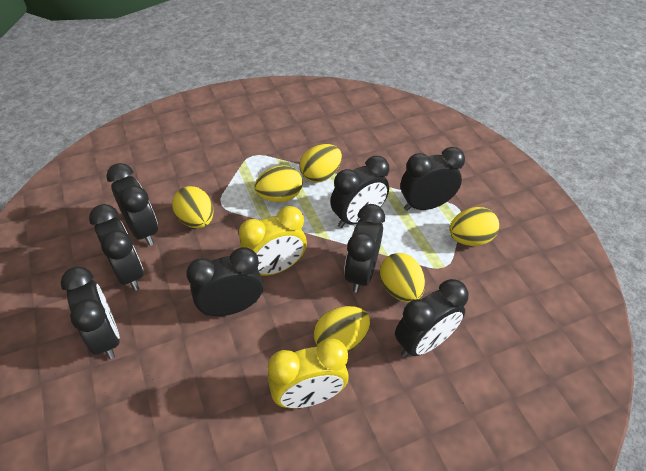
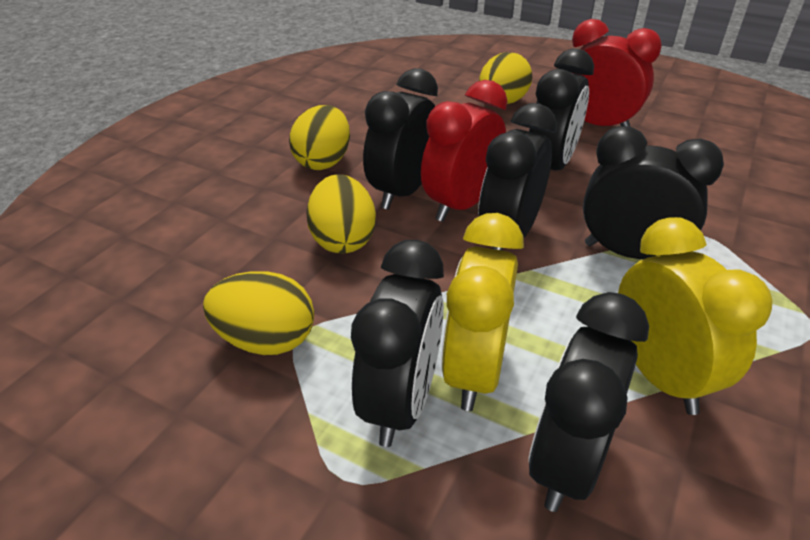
black clock: 8 -> 6
red clock: 0 -> 2
yellow egg: 6 -> 4

